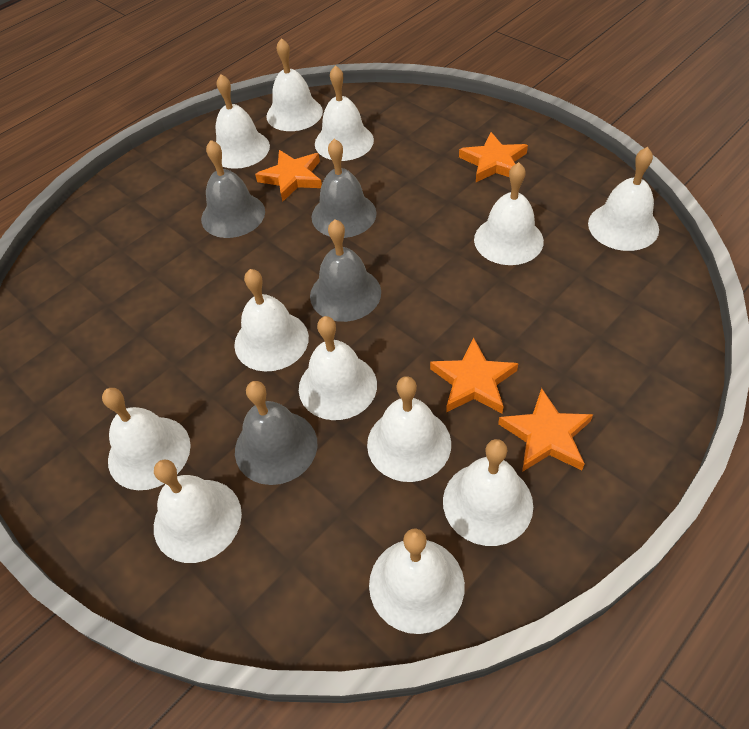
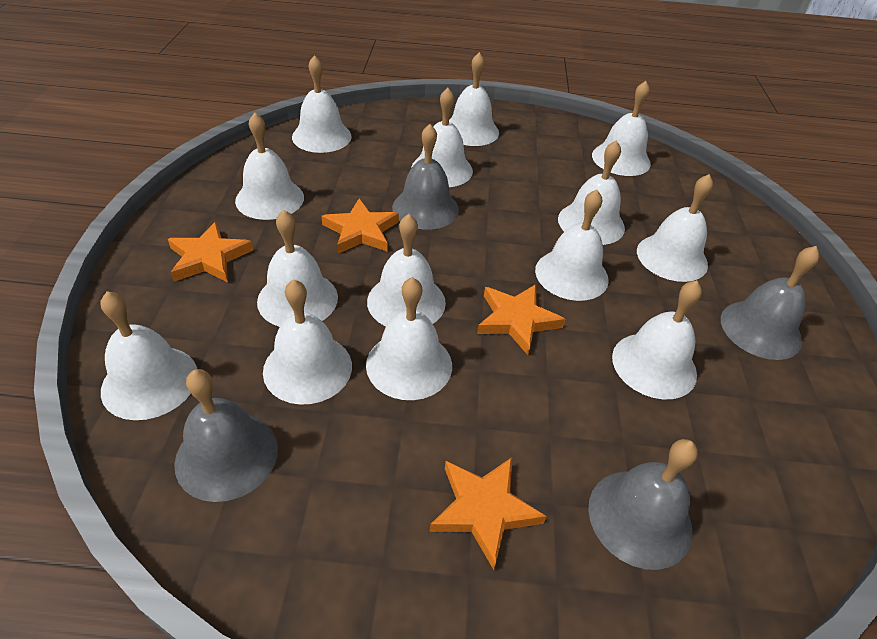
white bell: 12 -> 14

